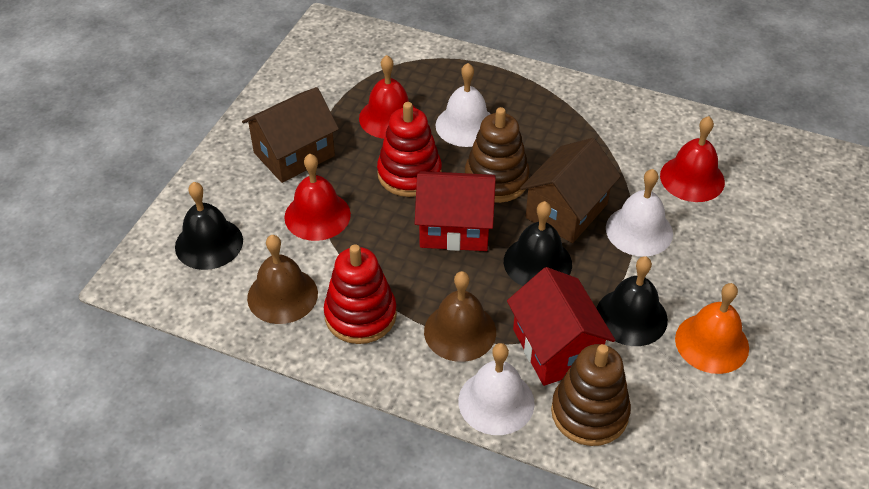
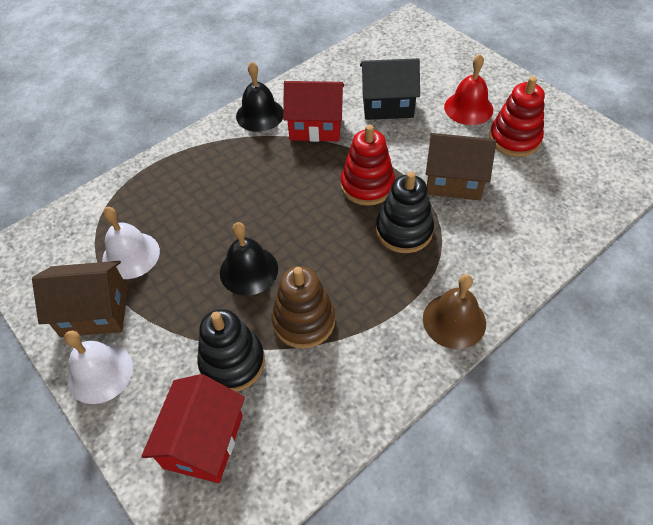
black bell: 3 -> 2
black house: 0 -> 1
black stacking toy: 0 -> 2
brown bell: 2 -> 1
brown stacking toy: 2 -> 1
orange bell: 1 -> 0
red bell: 3 -> 1
white bell: 3 -> 2

